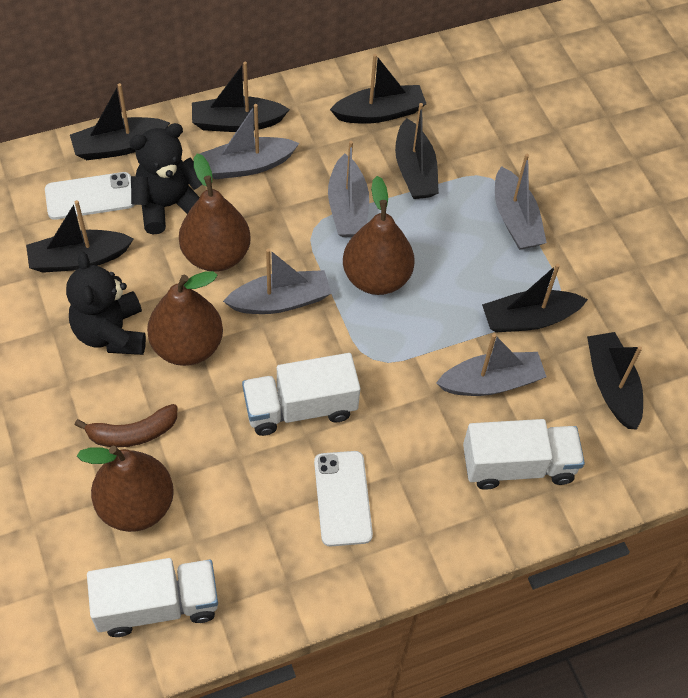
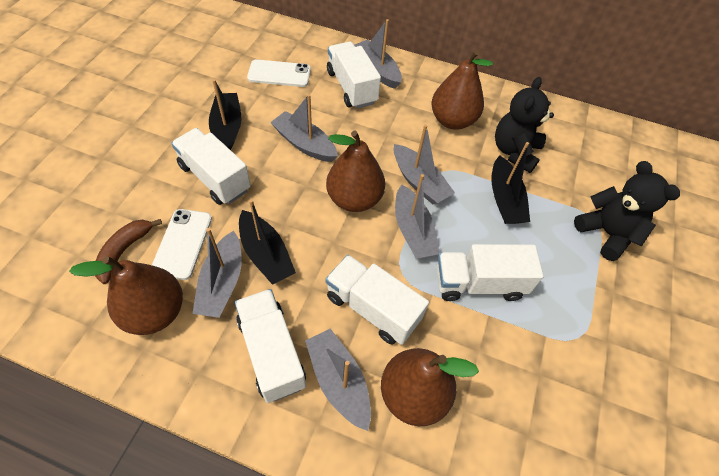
black boat: 7 -> 3
grey boat: 5 -> 6
white truck: 3 -> 5

